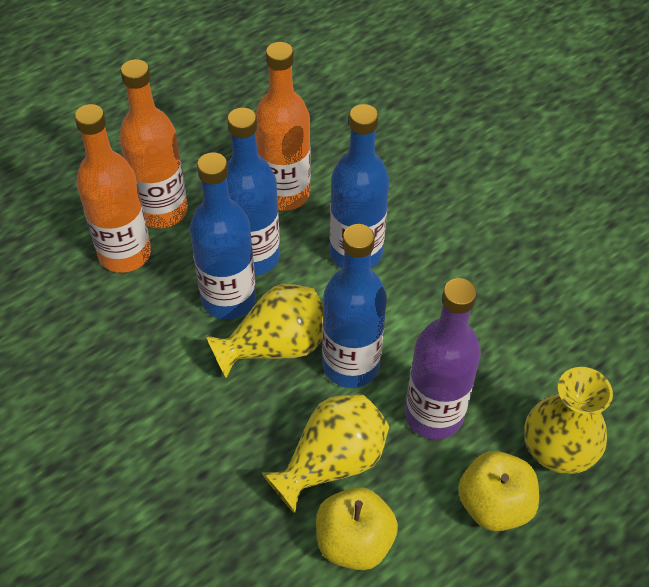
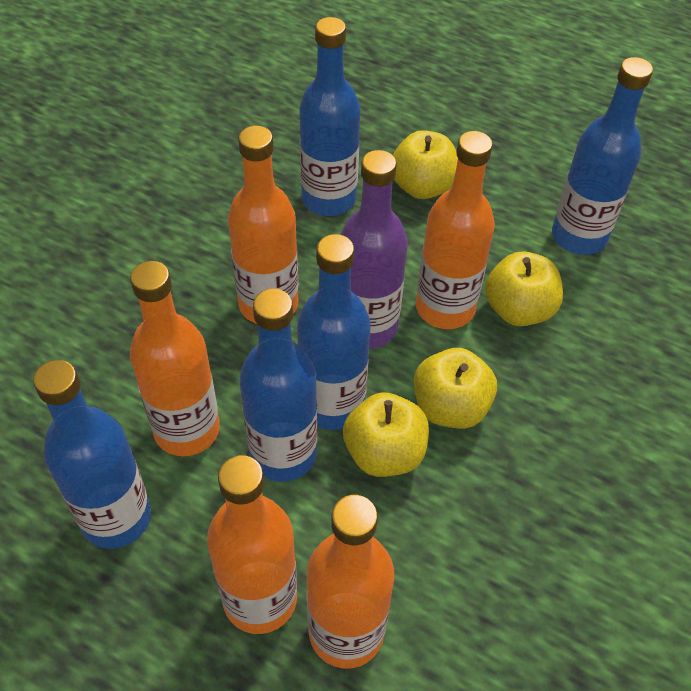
blue bottle: 4 -> 5
orange bottle: 3 -> 5
yellow apple: 2 -> 4
yellow vase: 3 -> 0

